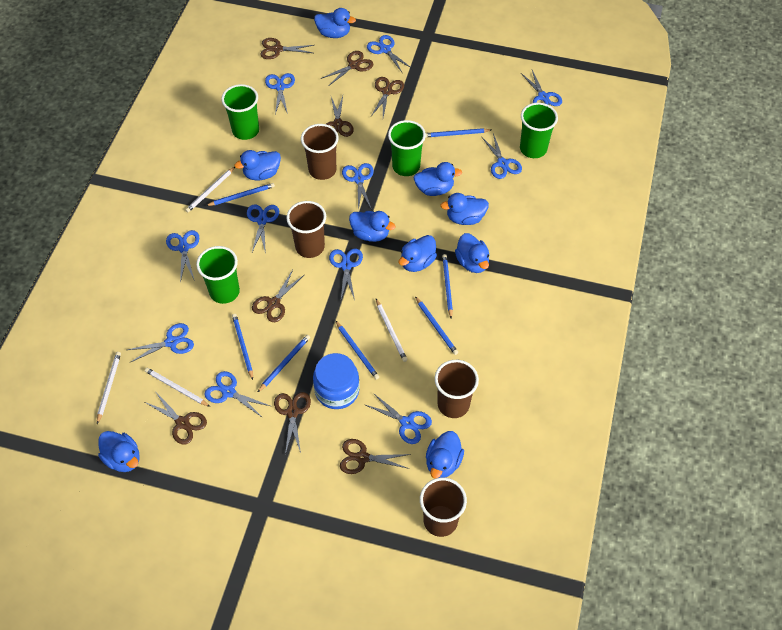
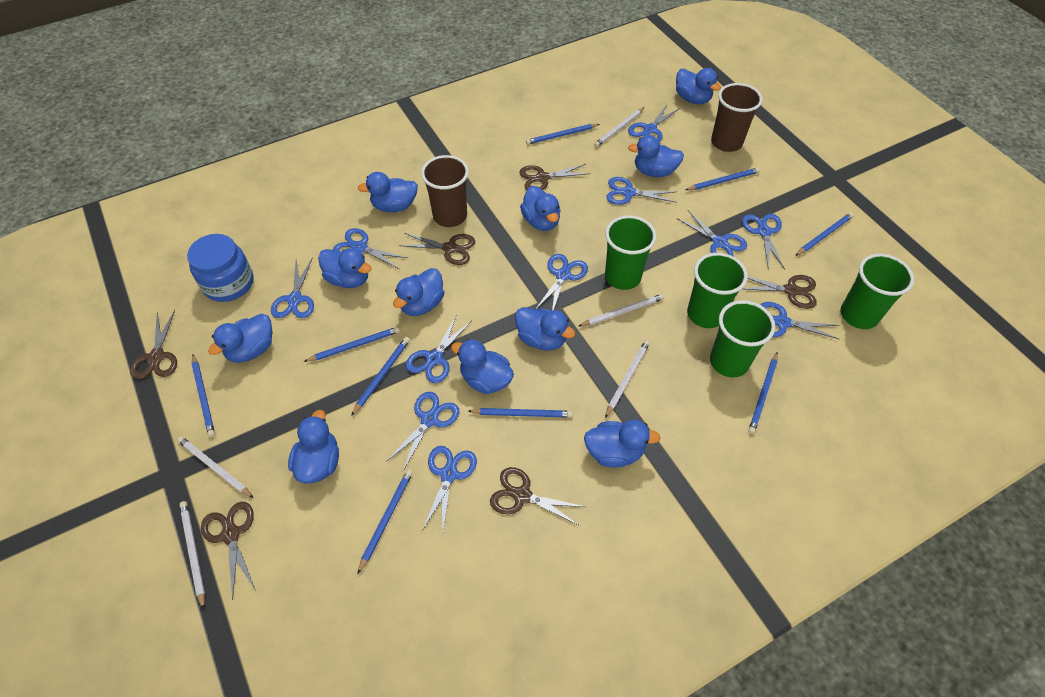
blue duck: 9 -> 11
blue pencil: 7 -> 9
brown cup: 4 -> 2
brown scissors: 8 -> 6
white pencil: 4 -> 5

